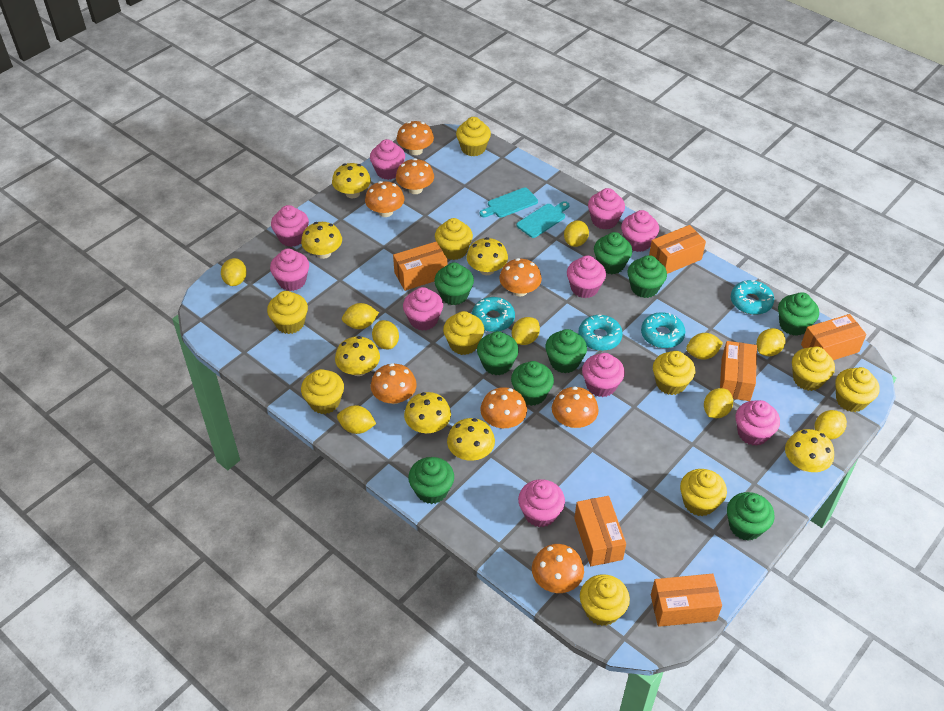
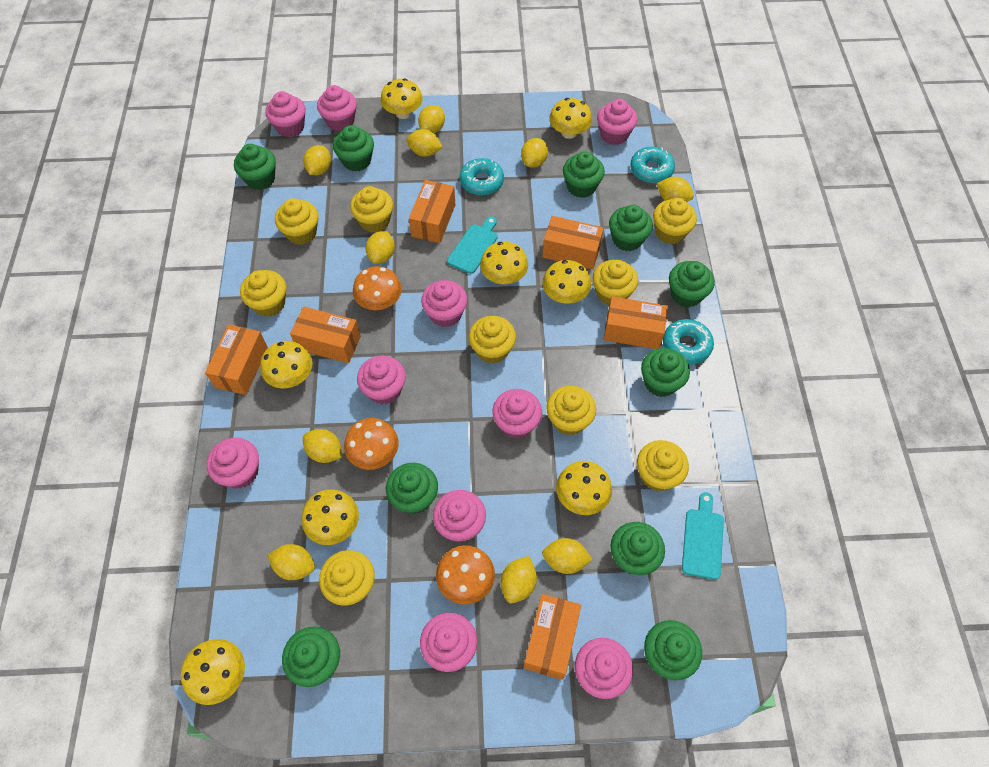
green cupcake: 9 -> 10
orange mushroom: 8 -> 3
turquoise donut: 4 -> 3
yellow cupcake: 10 -> 9
yellow mushroom: 7 -> 8

